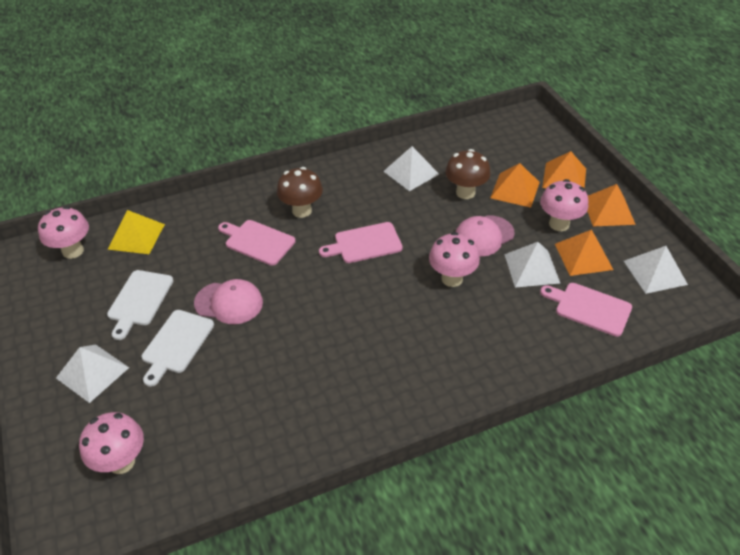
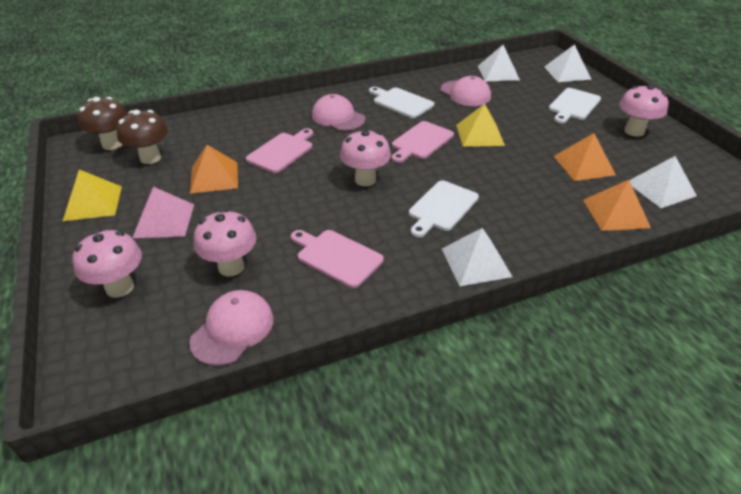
orange pyramid: 4 -> 3
pink cap: 2 -> 3
pink pyramid: 0 -> 1
white cutting board: 2 -> 3
yellow pyramid: 1 -> 2

